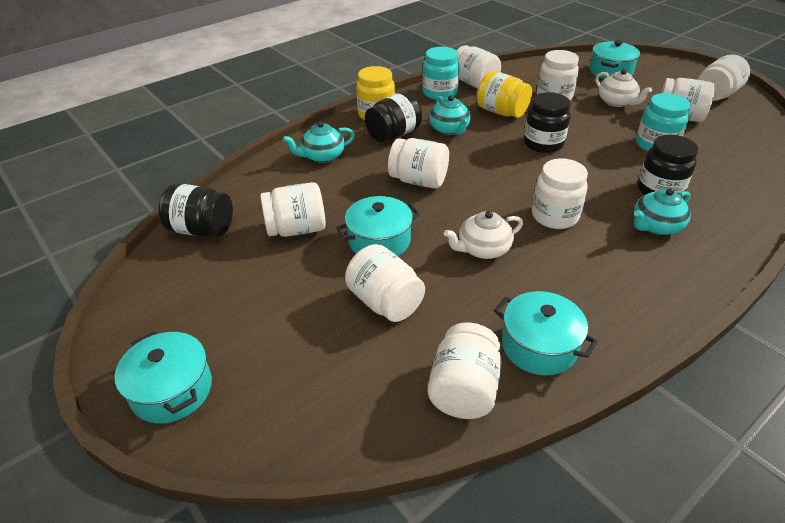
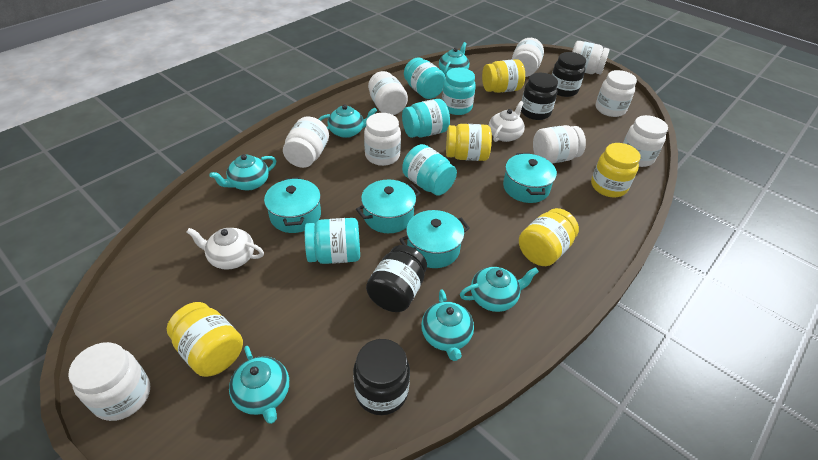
turquoise jar: 2 -> 5
turquoise teapot: 3 -> 6
yellow jar: 2 -> 5

